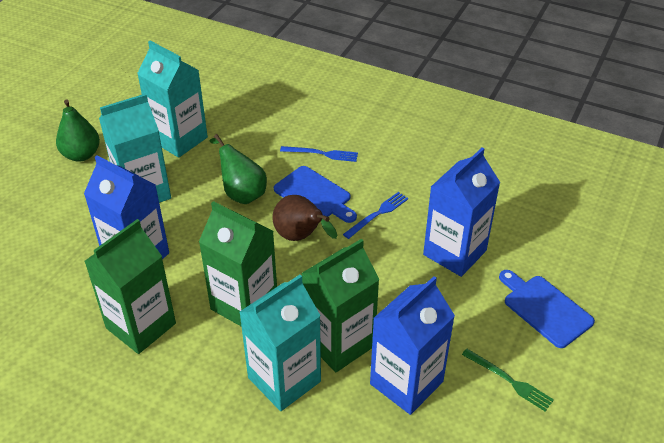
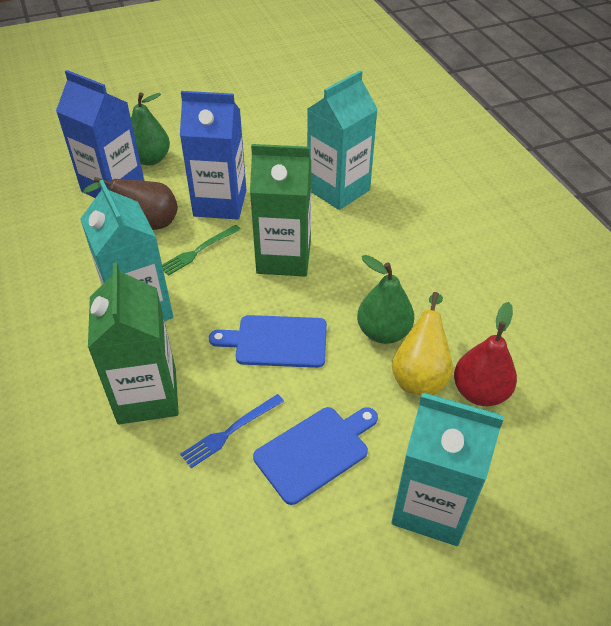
blue carton: 3 -> 2
blue fork: 2 -> 1
green carton: 3 -> 2
red pear: 0 -> 1
yellow pear: 0 -> 1

